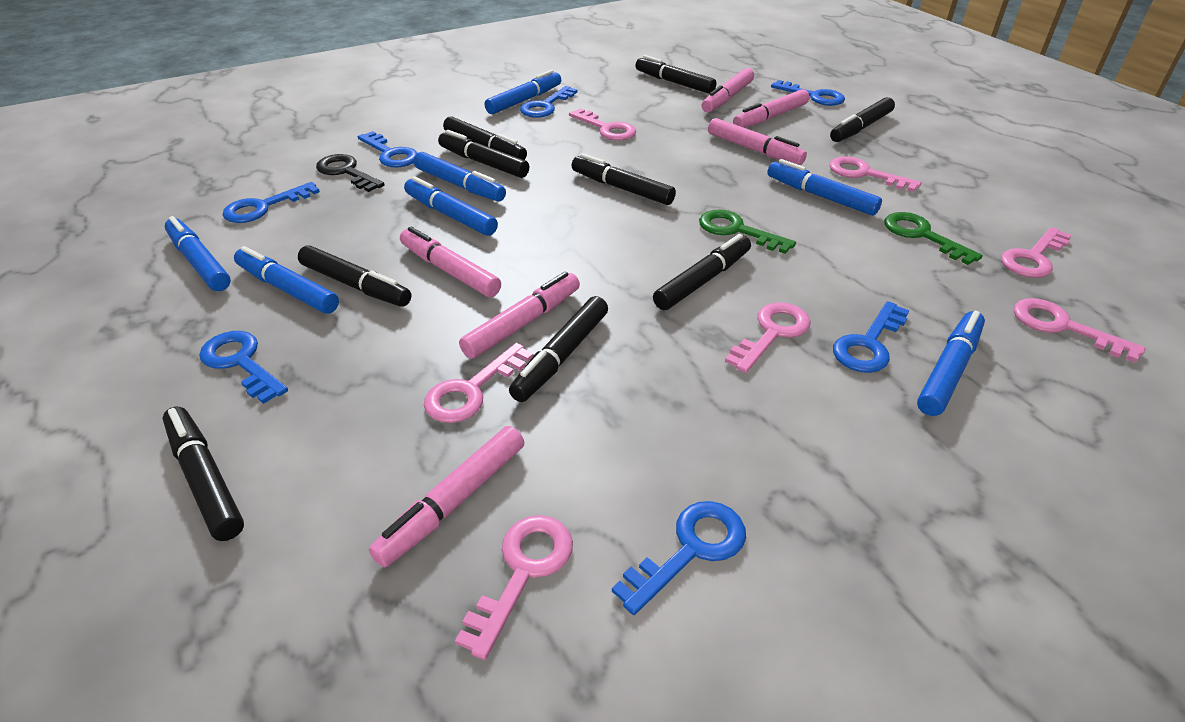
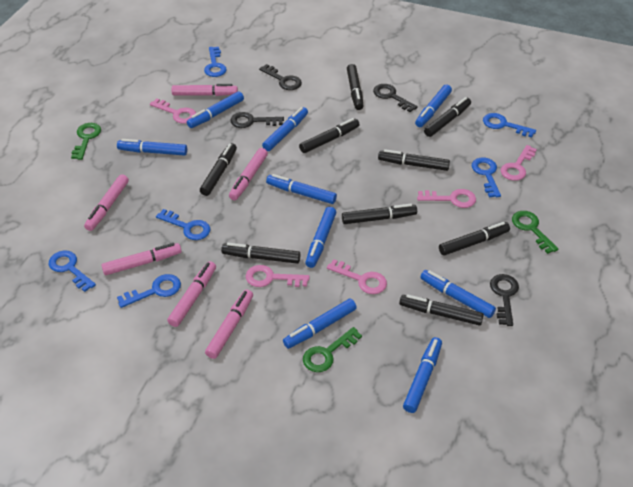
black key: 1 -> 4
blue key: 7 -> 6
blue marker: 7 -> 9
green key: 2 -> 3
pink key: 7 -> 5

